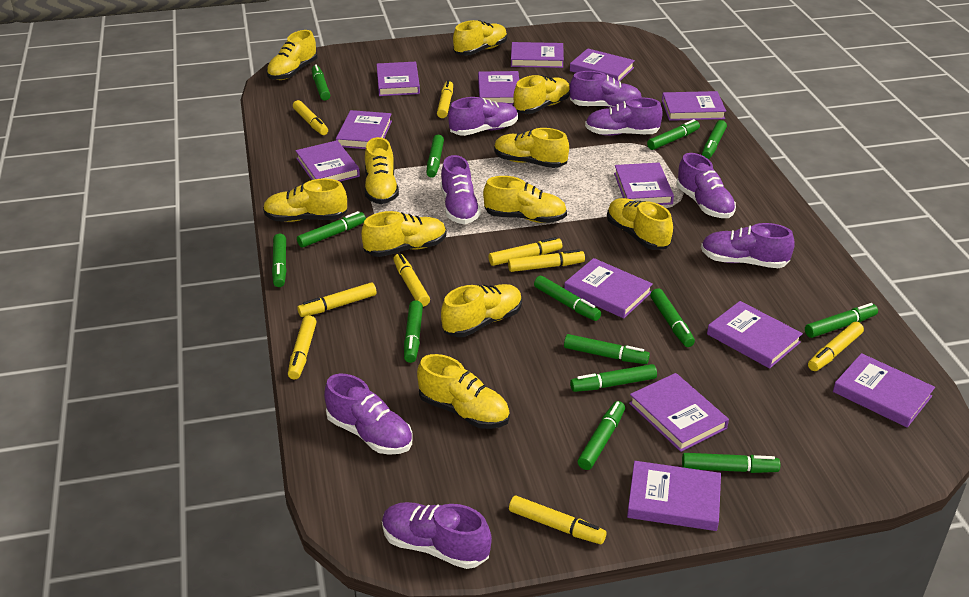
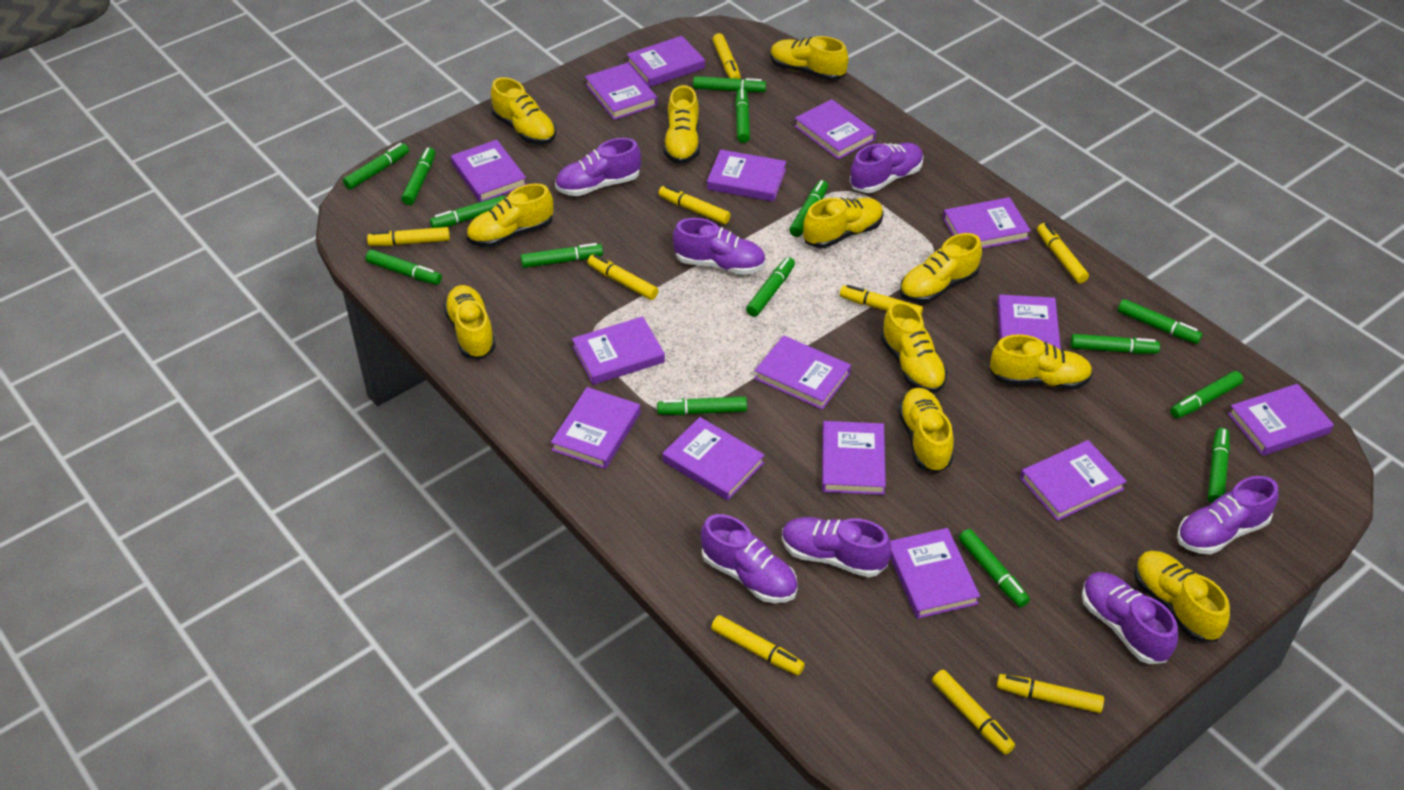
green marker: 14 -> 15
purple book: 13 -> 15
purple shoe: 8 -> 7

